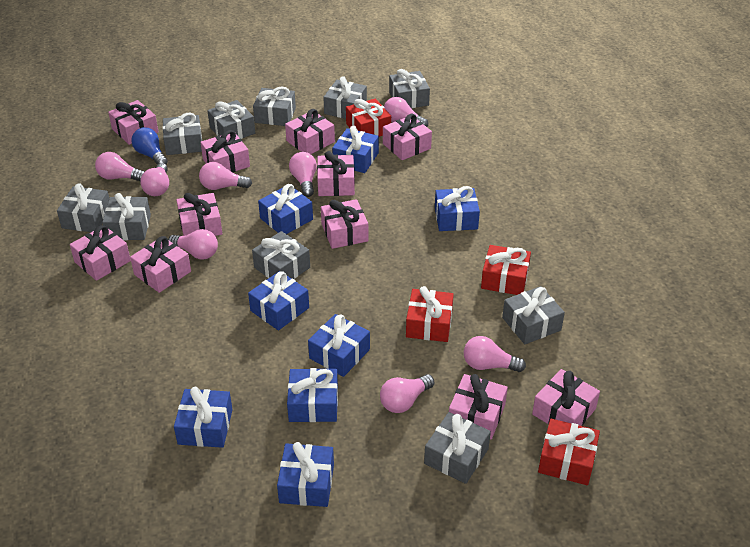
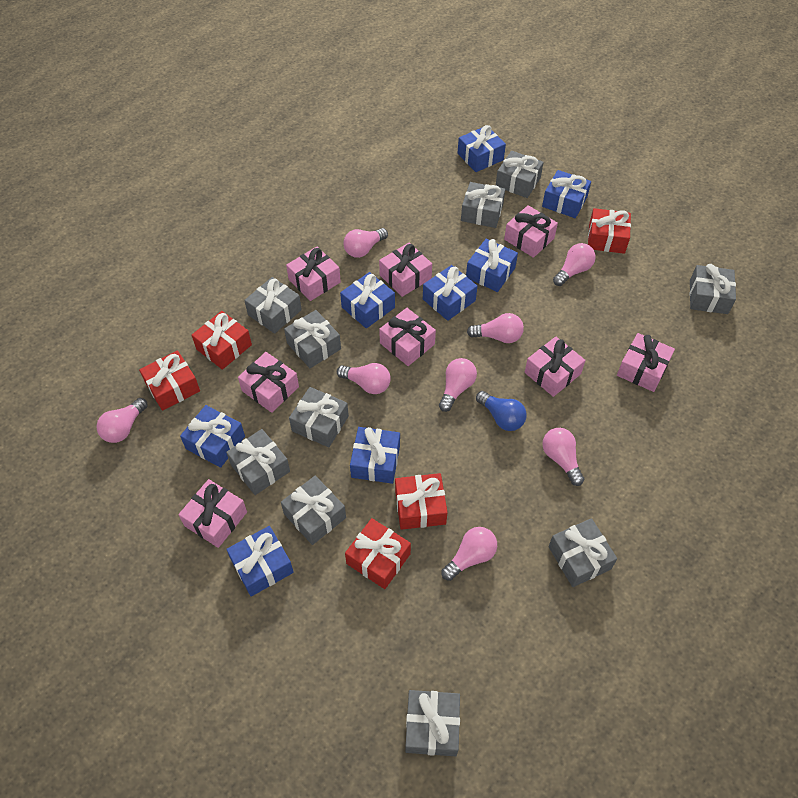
pink gift: 11 -> 8
red gift: 4 -> 5

